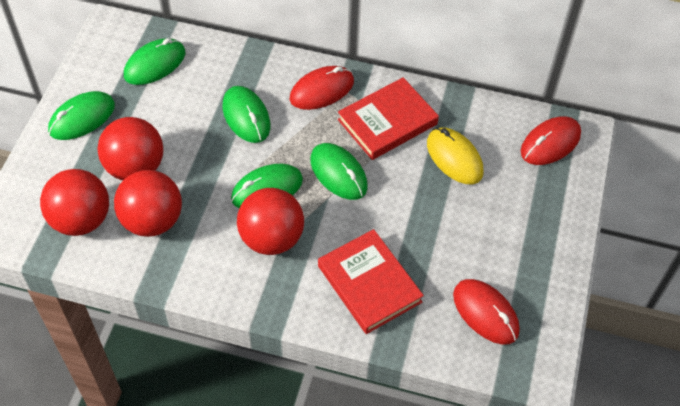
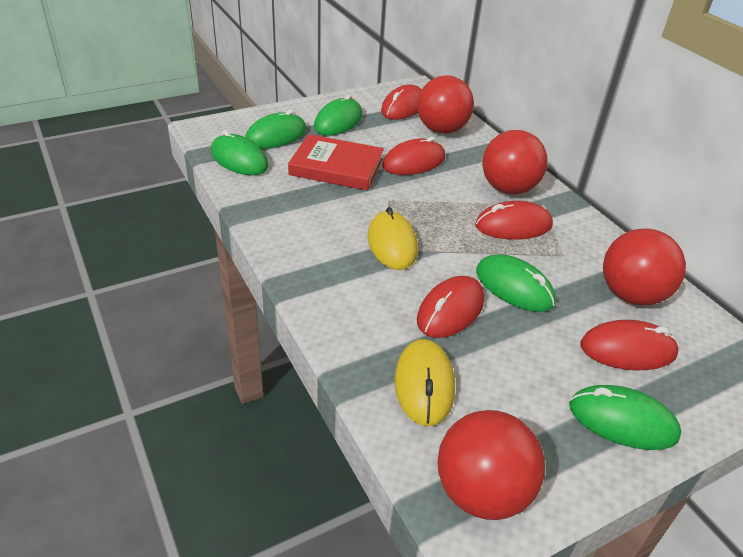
red book: 2 -> 1
red mouse: 3 -> 5
yellow mouse: 1 -> 2

